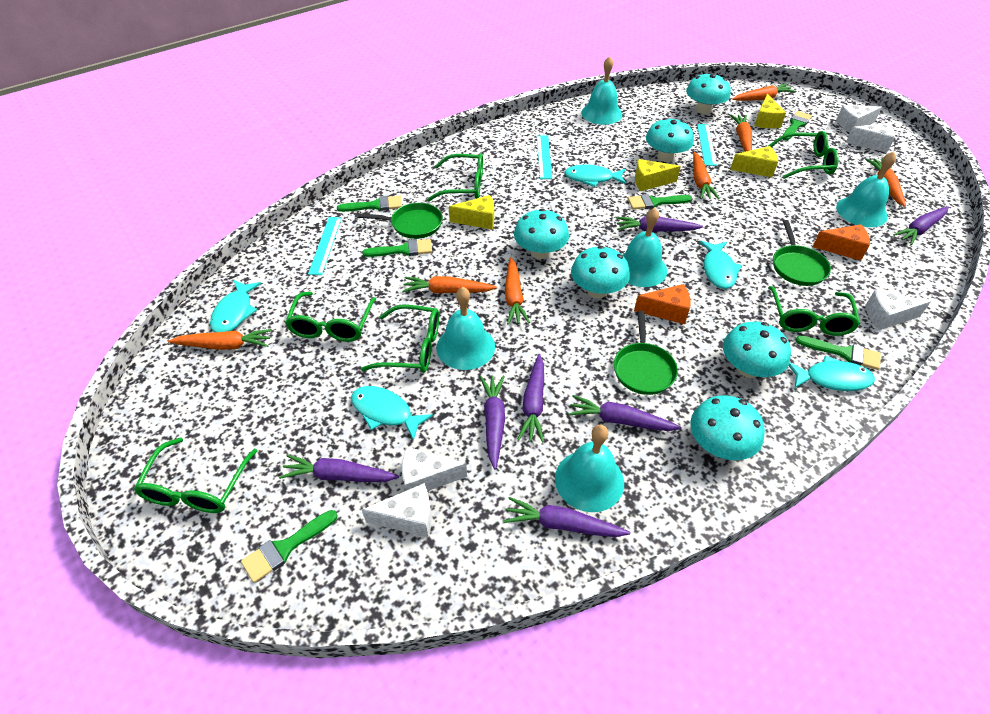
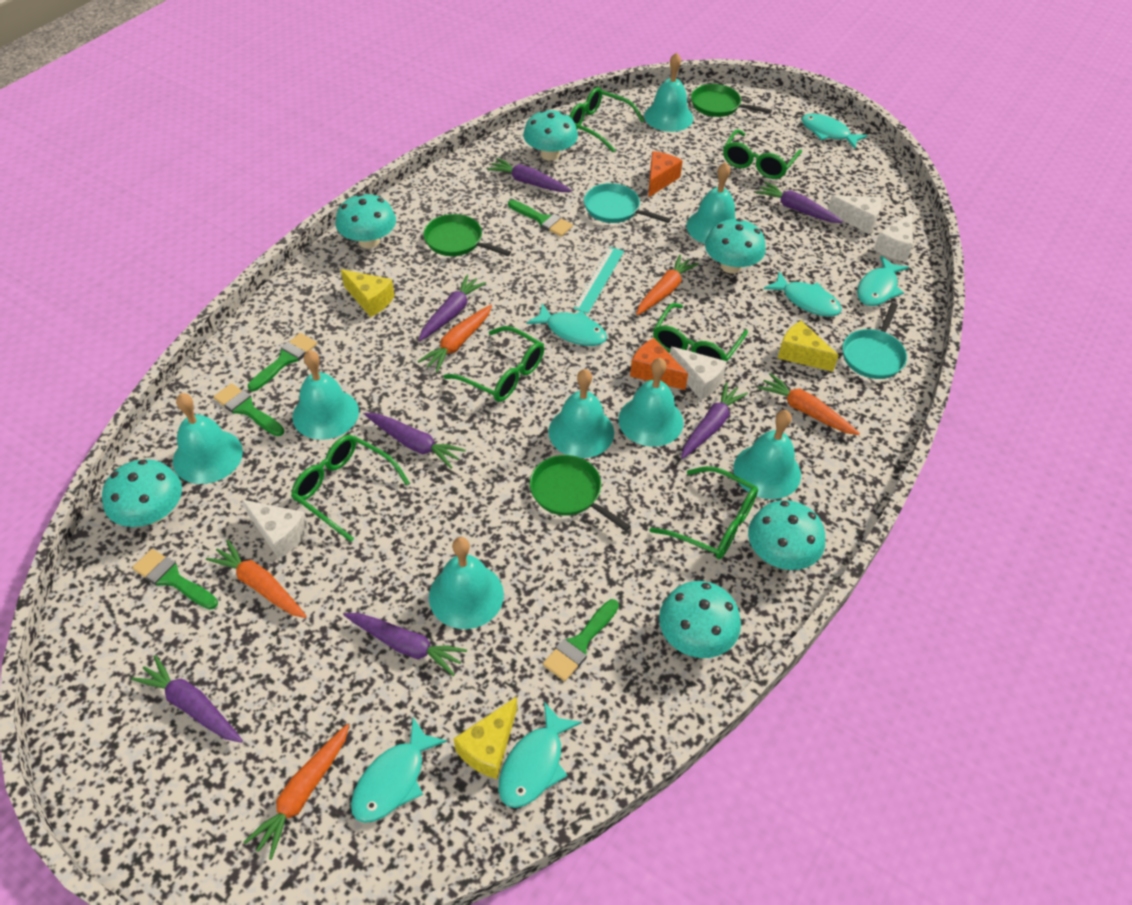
green brush: 6 -> 5
orange carrot: 7 -> 5
turquoise bell: 5 -> 8
turquoise fish: 5 -> 6
turquoise pan: 0 -> 2
turquoise ruler: 3 -> 1
white cheese: 5 -> 4
yellow cheese: 4 -> 3

